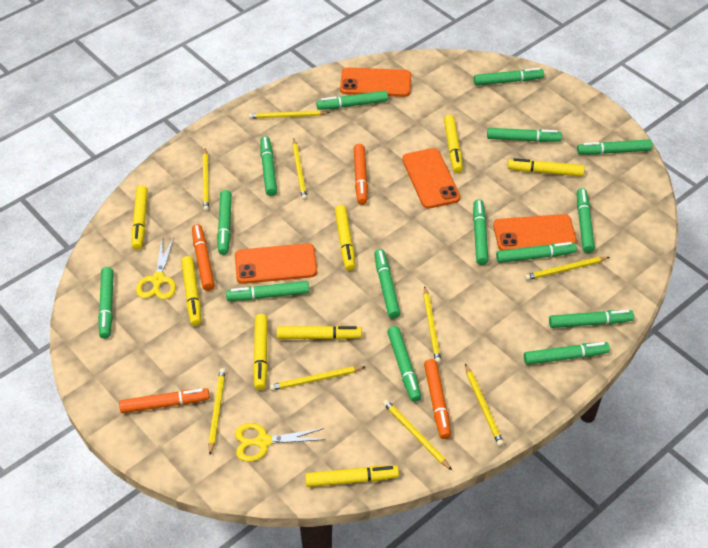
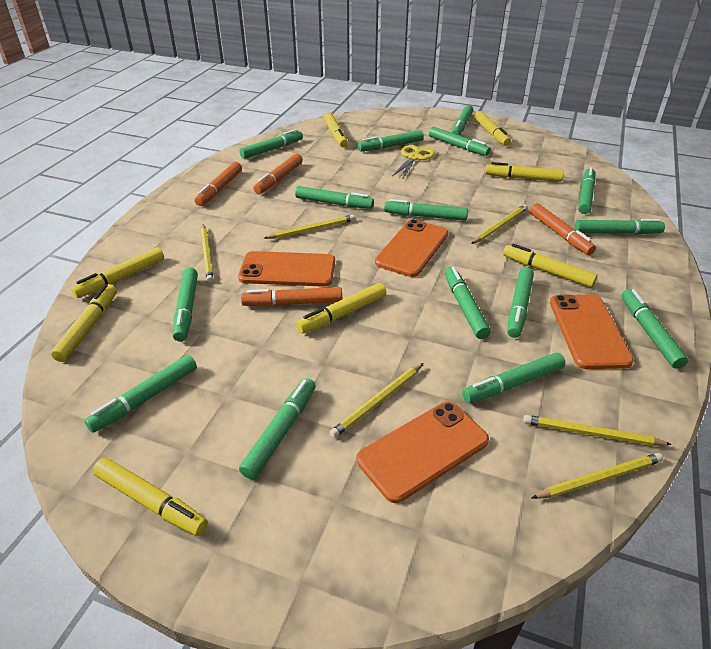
yellow pencil: 9 -> 6
yellow scissors: 2 -> 1

